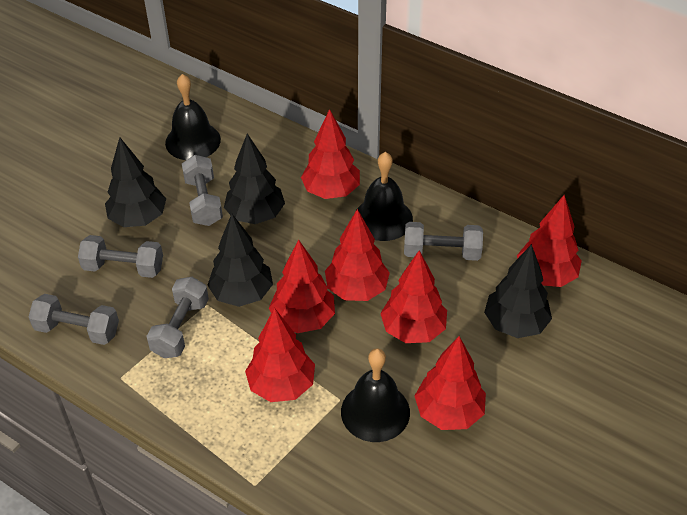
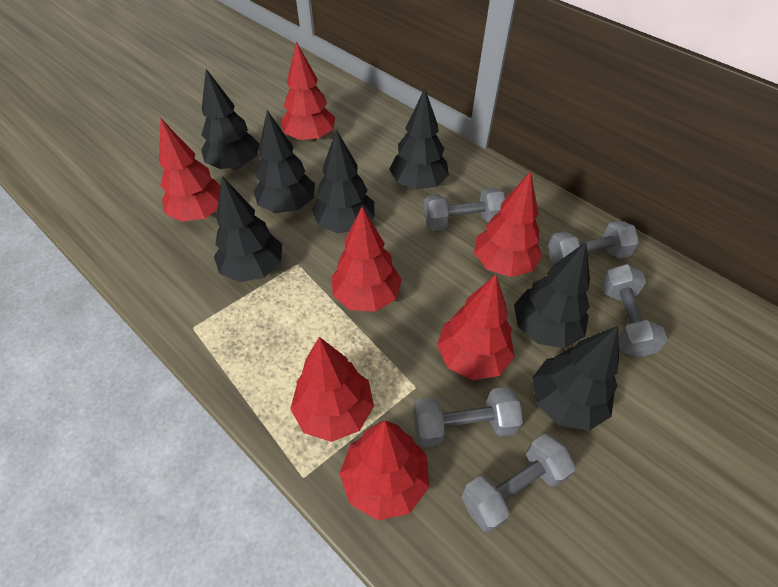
black bell: 3 -> 0
black tree: 4 -> 7

